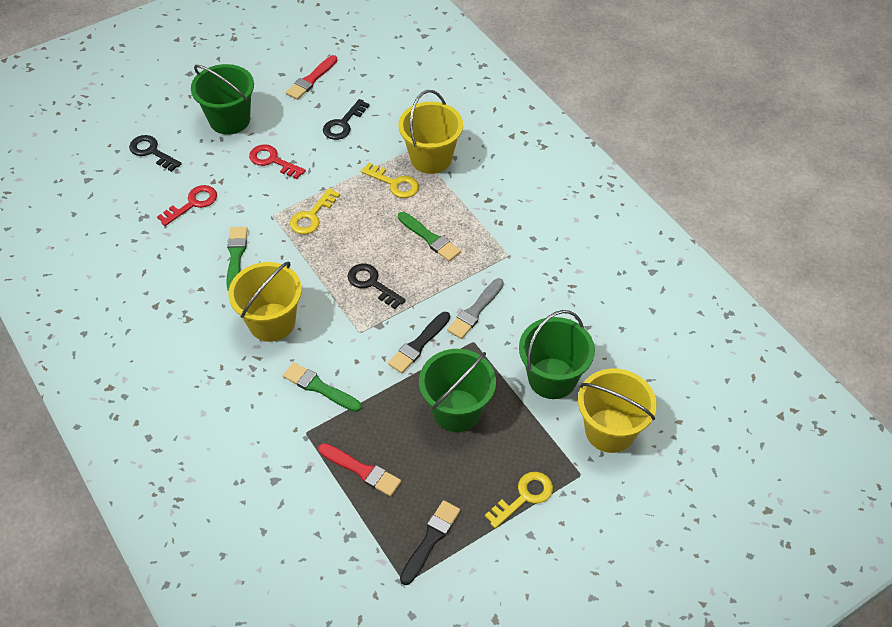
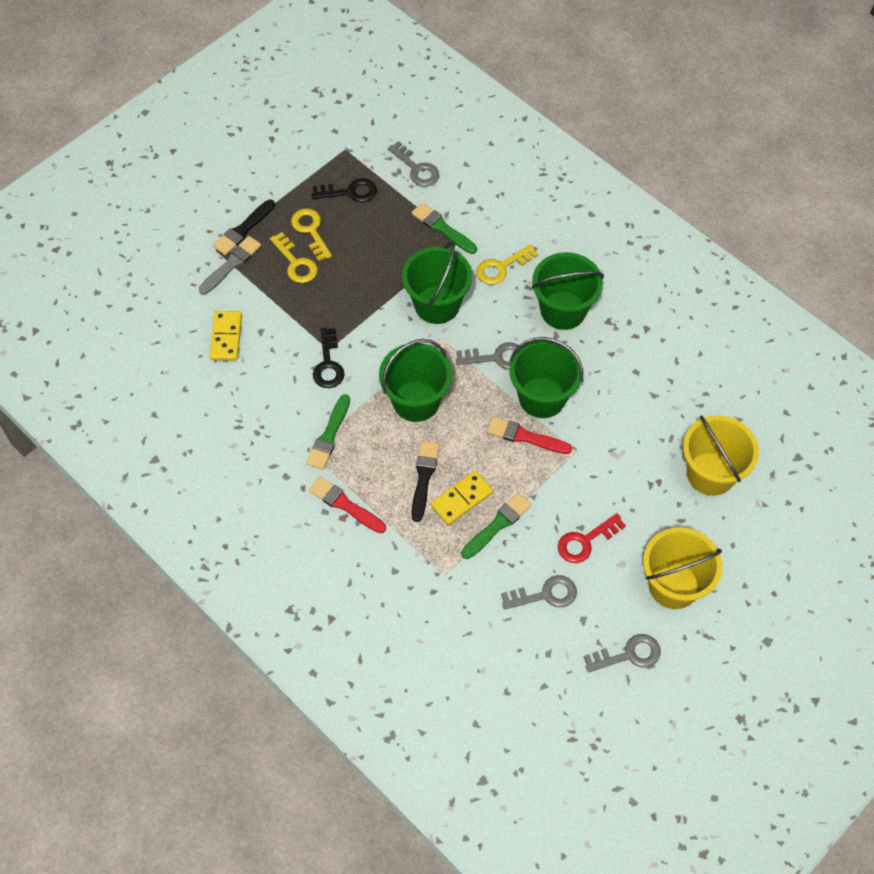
black key: 3 -> 2
green bucket: 3 -> 4
grey key: 0 -> 4
red key: 2 -> 1
yellow bucket: 3 -> 2
yellow domino: 0 -> 2

